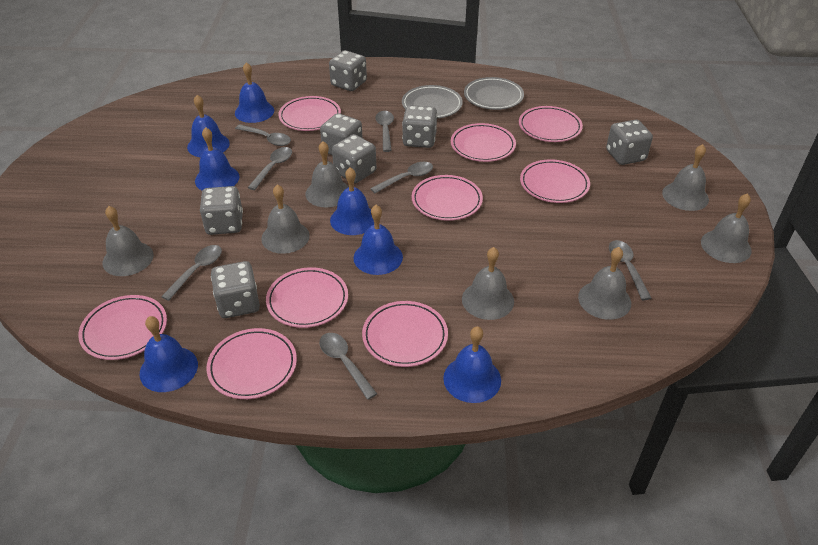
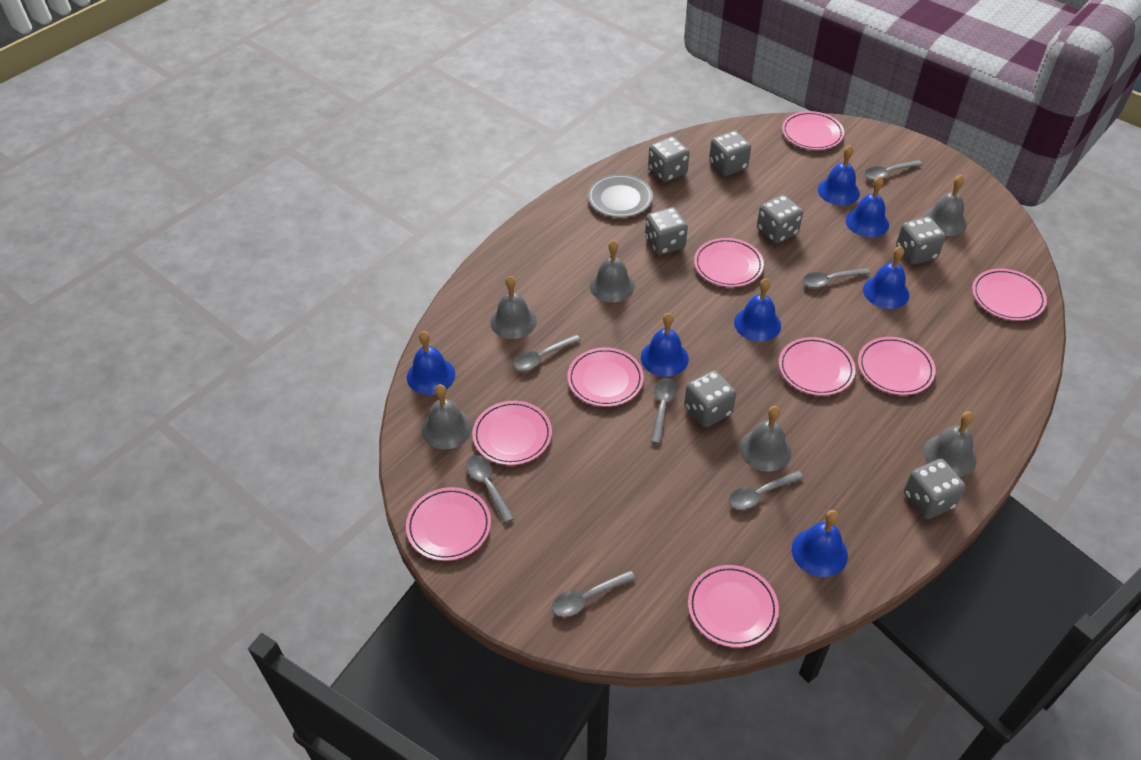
grey bell: 7 -> 6
grey plate: 2 -> 1

